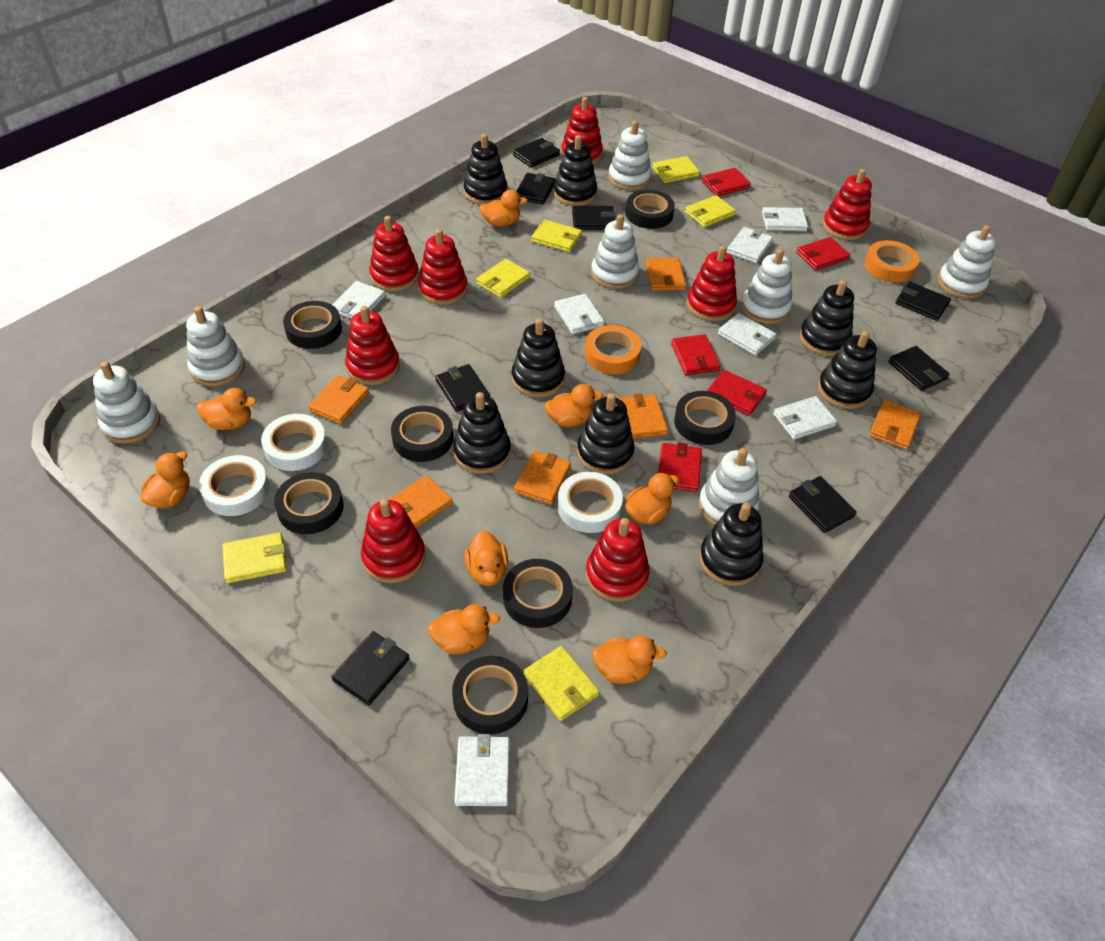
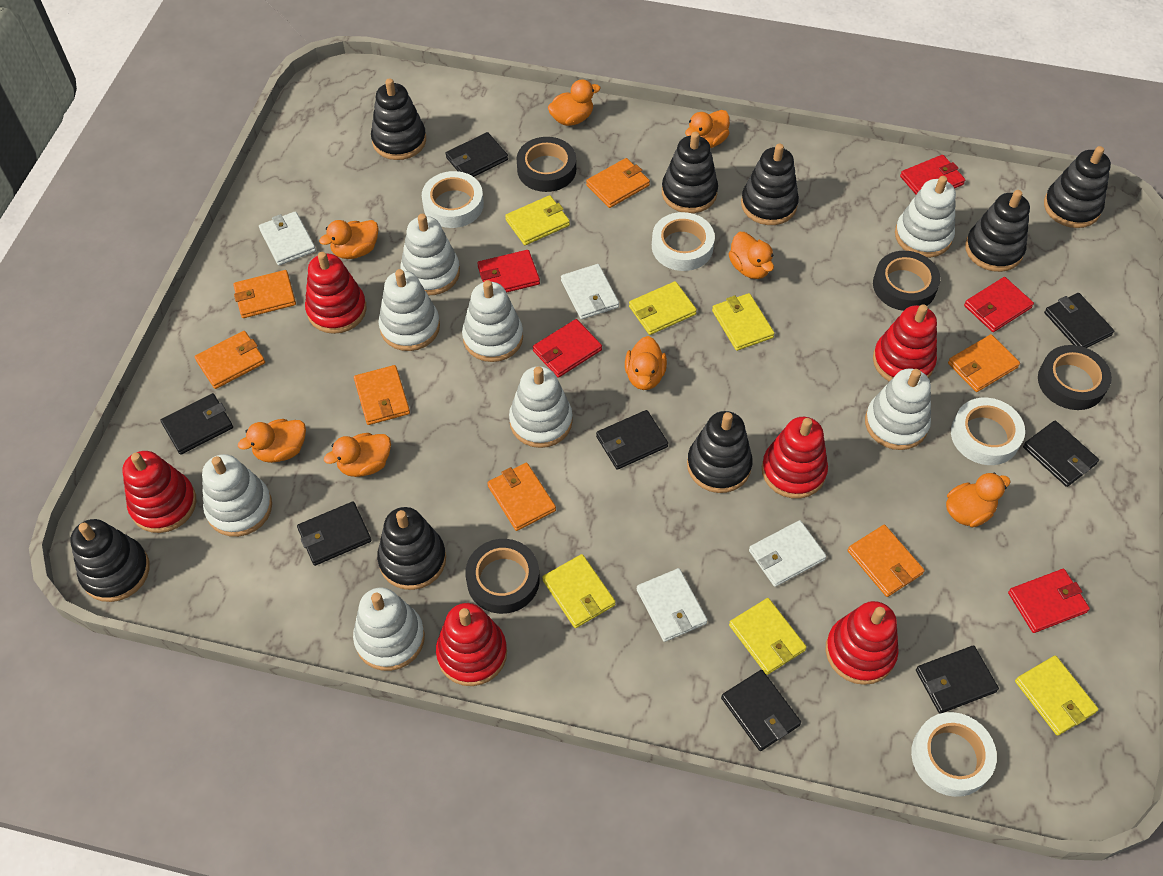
black tape: 7 -> 4
orange tape: 2 -> 0
orange wallet: 6 -> 7
red stacking toy: 8 -> 6
white stacking toy: 7 -> 8
white tape: 3 -> 4
white wallet: 7 -> 4

